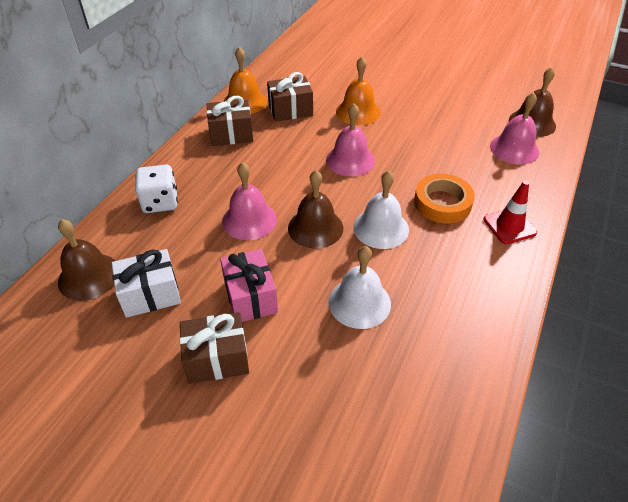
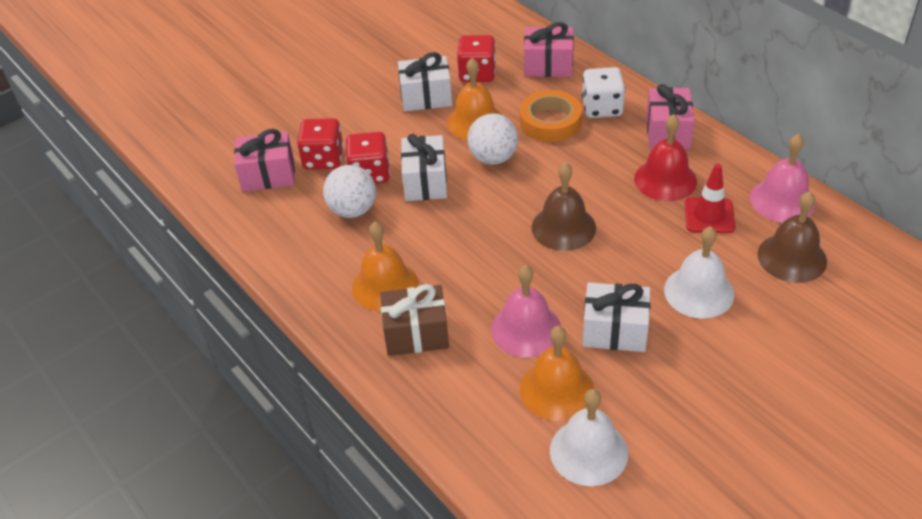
brown bell: 3 -> 2
brown gift: 3 -> 1
orange bell: 2 -> 3
pink bell: 3 -> 2
pink gift: 1 -> 3
red bell: 0 -> 1
red dice: 0 -> 3
white ball: 0 -> 2
white gift: 1 -> 3

